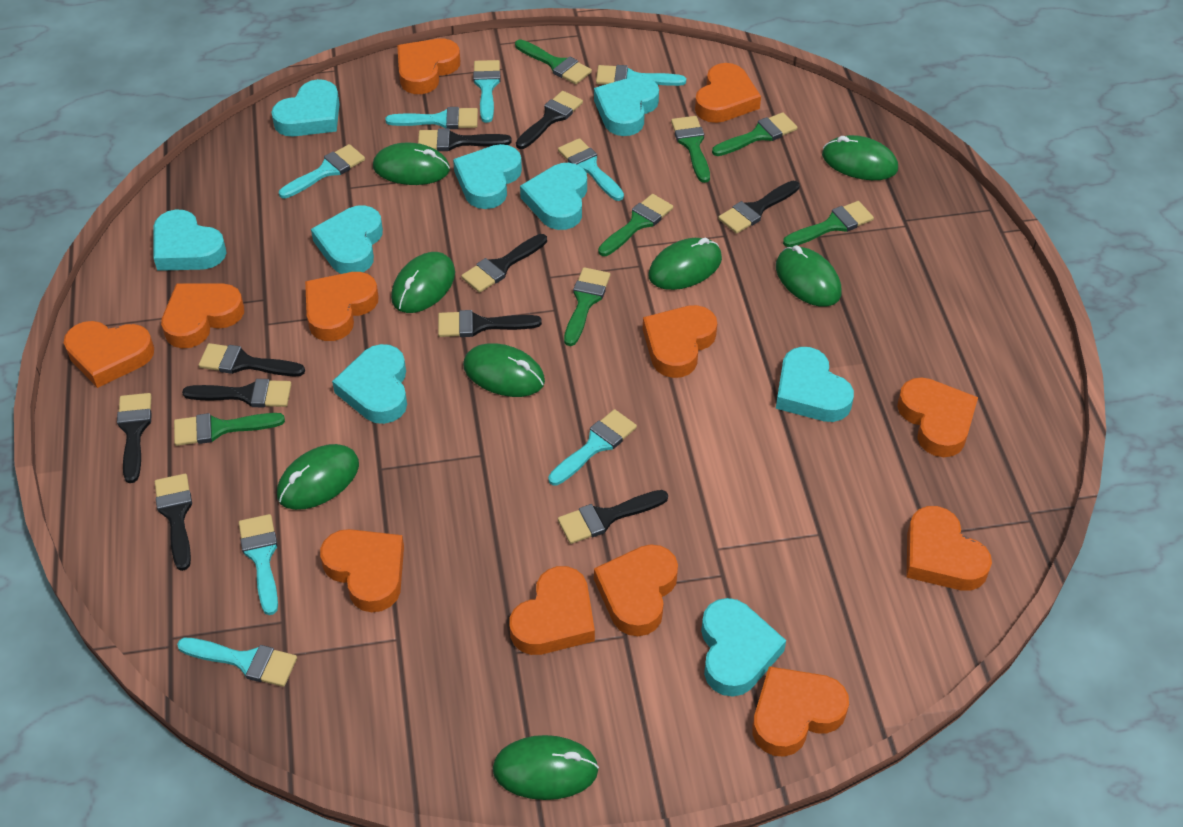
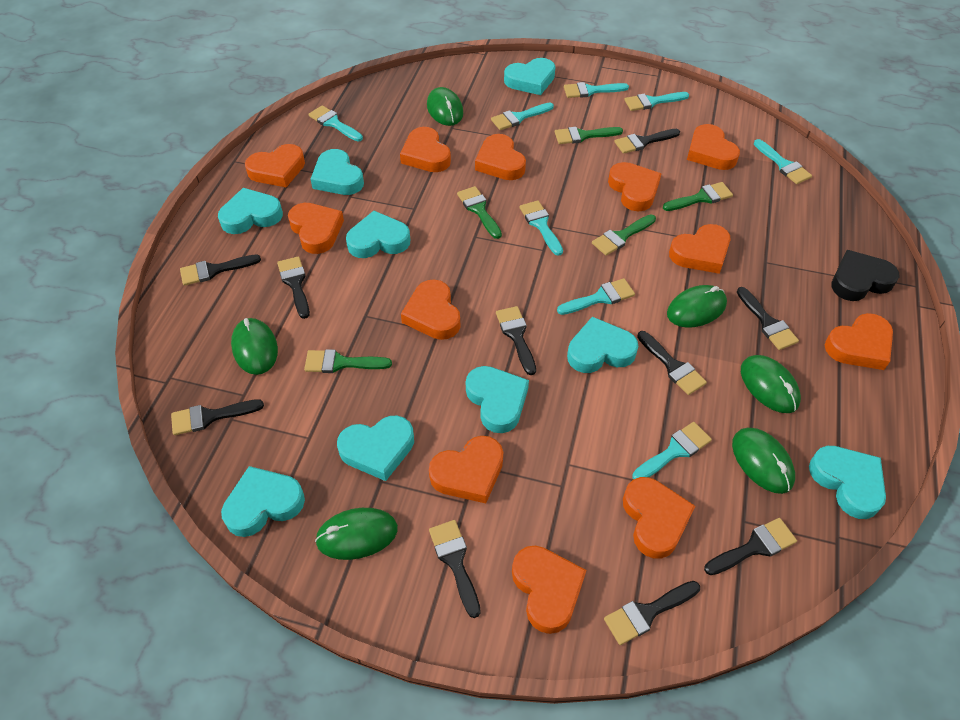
black heart: 0 -> 1
green brush: 7 -> 5
green mouse: 8 -> 6

